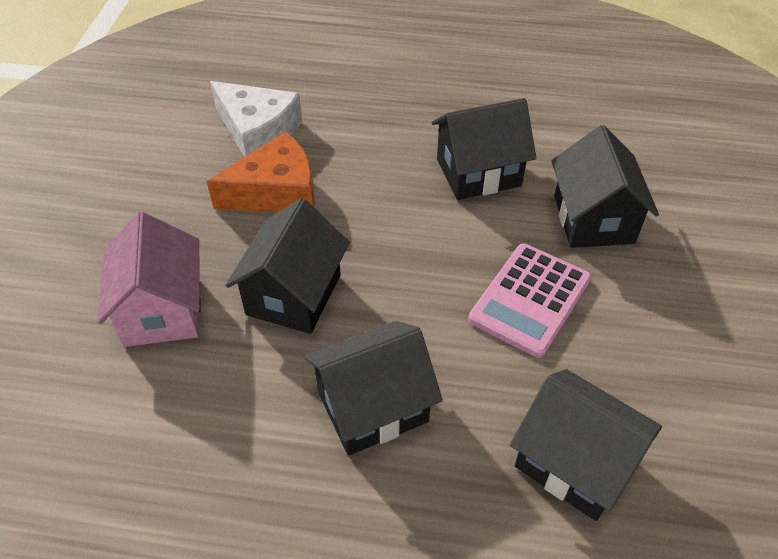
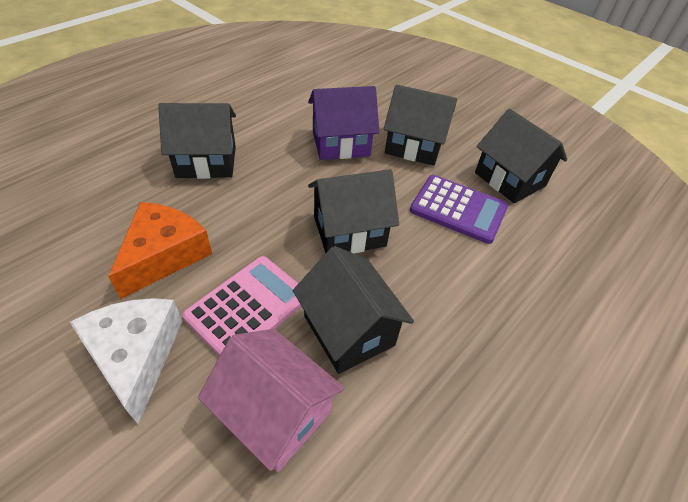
purple calculator: 0 -> 1
purple house: 0 -> 1

